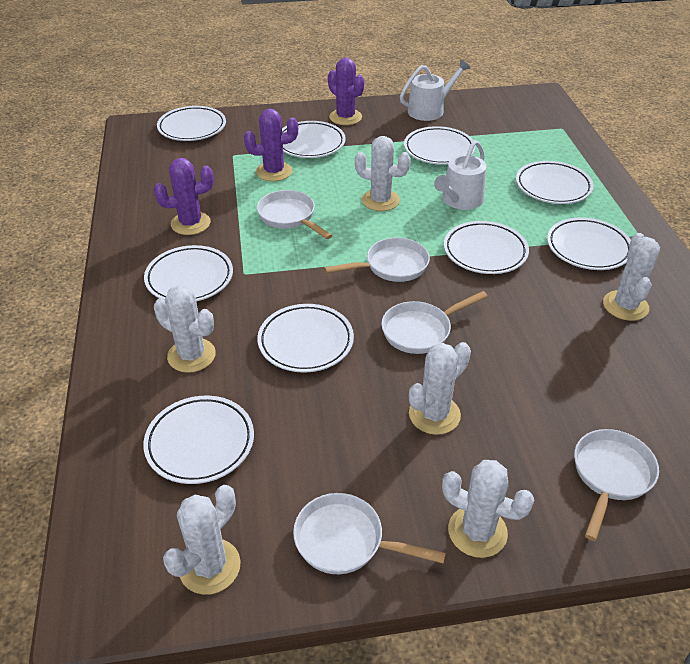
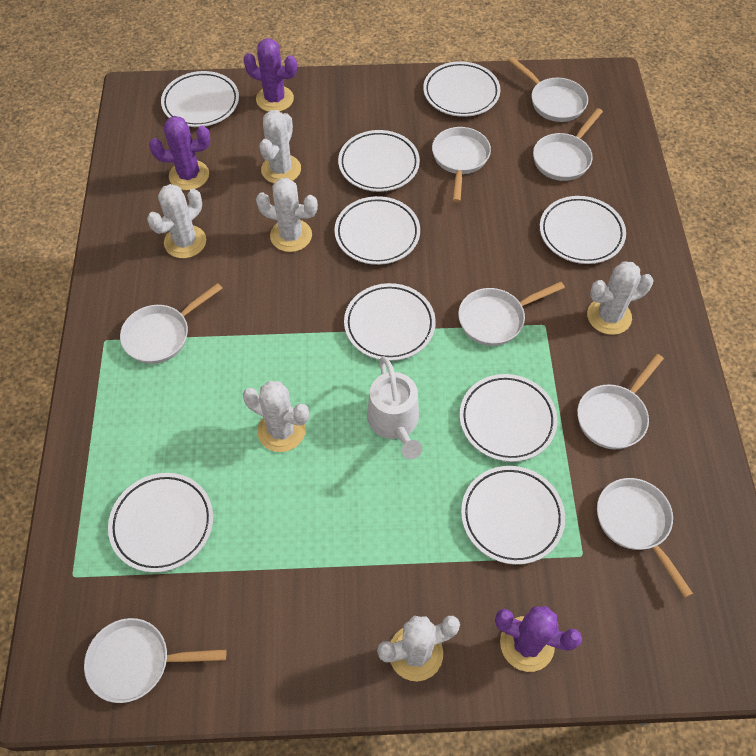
white pan: 5 -> 8
white watering can: 2 -> 1

